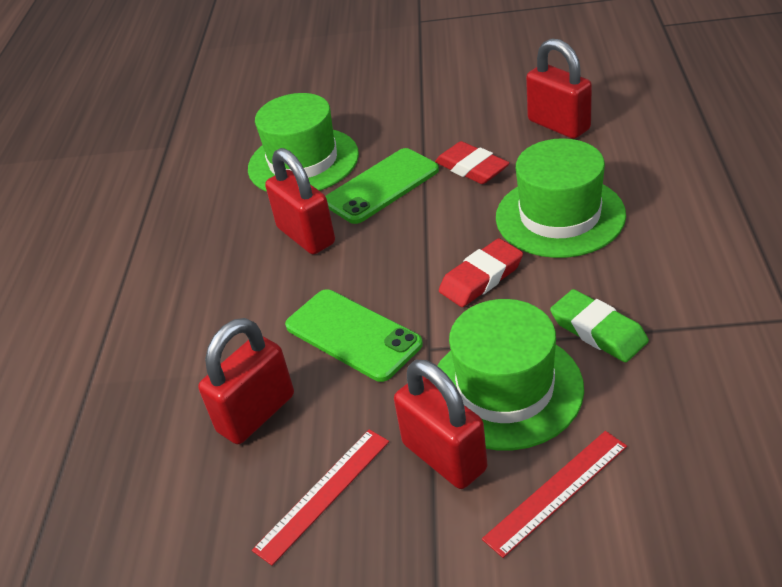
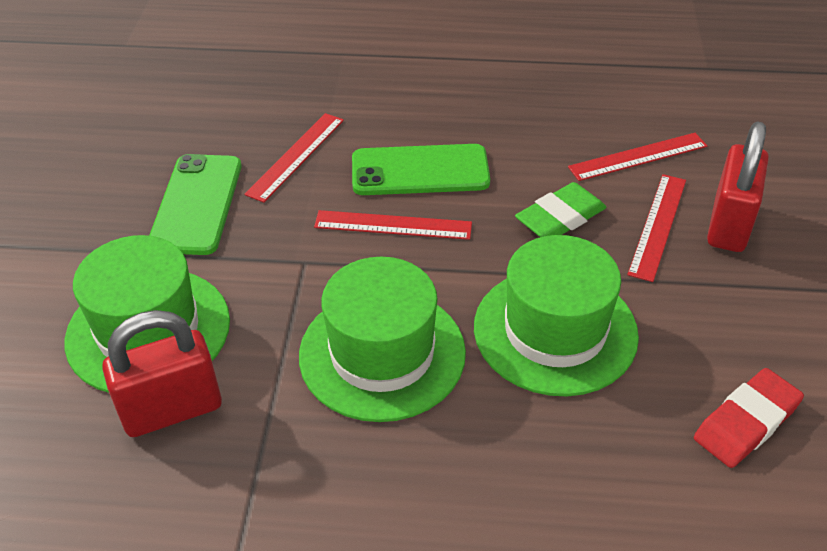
red eraser: 2 -> 1
red padlock: 4 -> 2
red ruler: 2 -> 4

